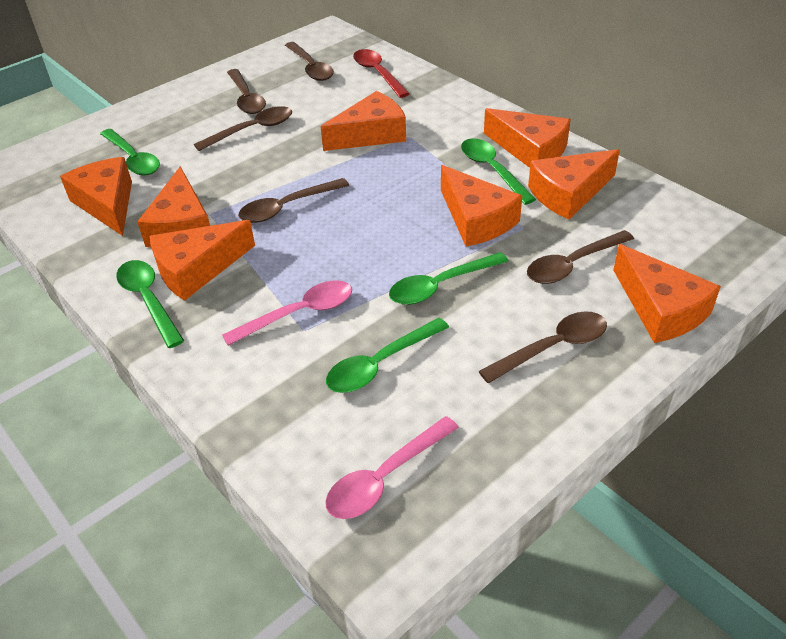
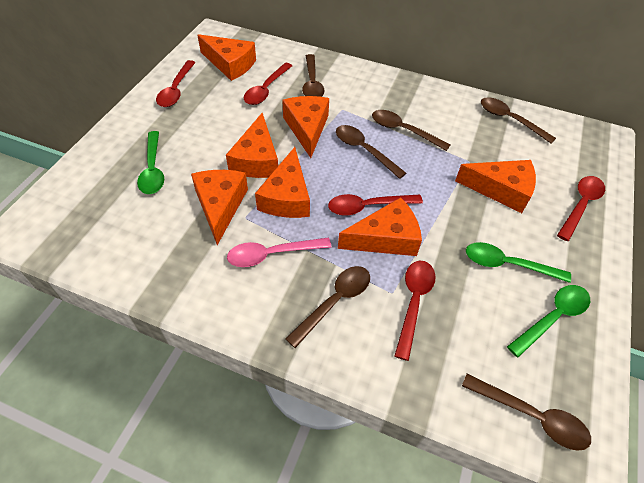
green spoon: 5 -> 3
orange cheese: 8 -> 7
pink spoon: 2 -> 1
red spoon: 1 -> 5

